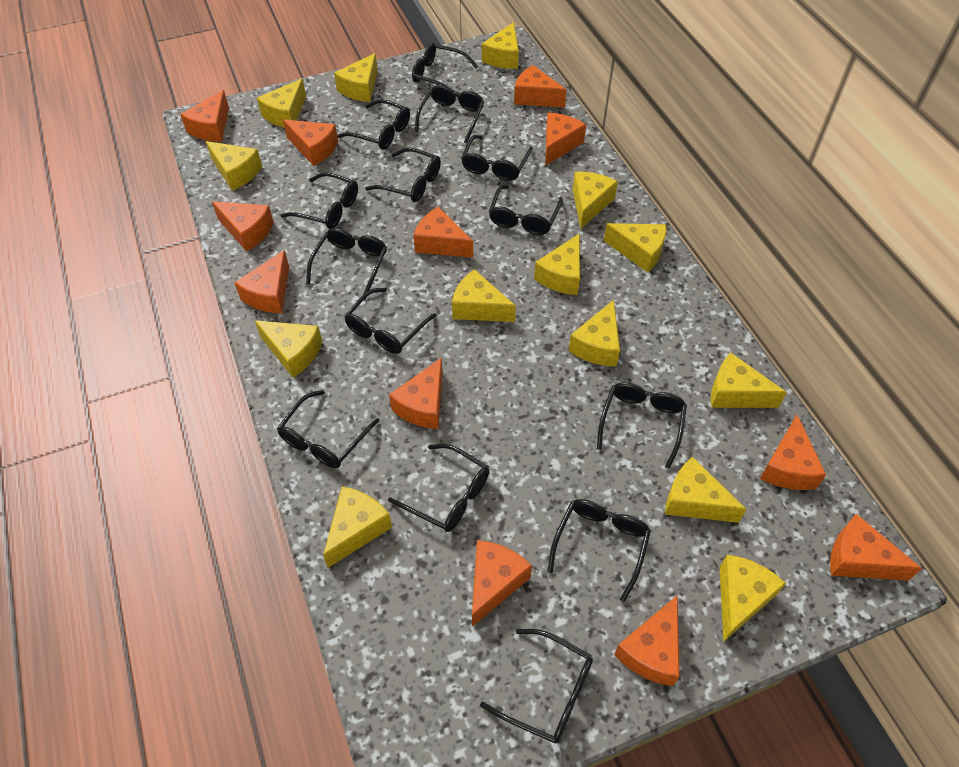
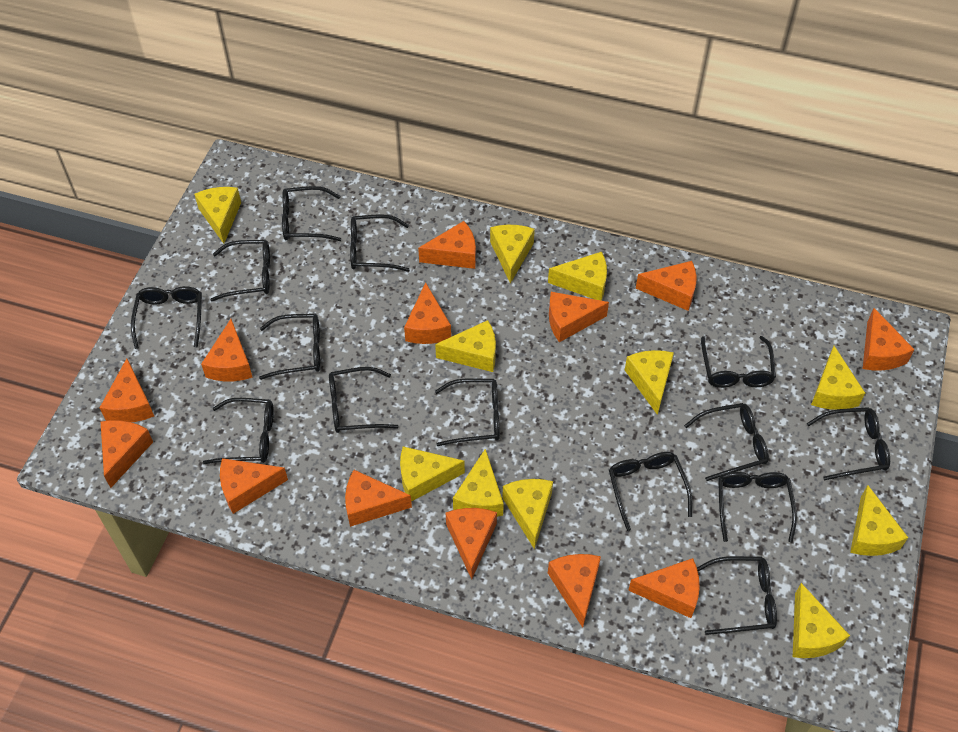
orange cheese: 12 -> 13
yellow cheese: 14 -> 11

